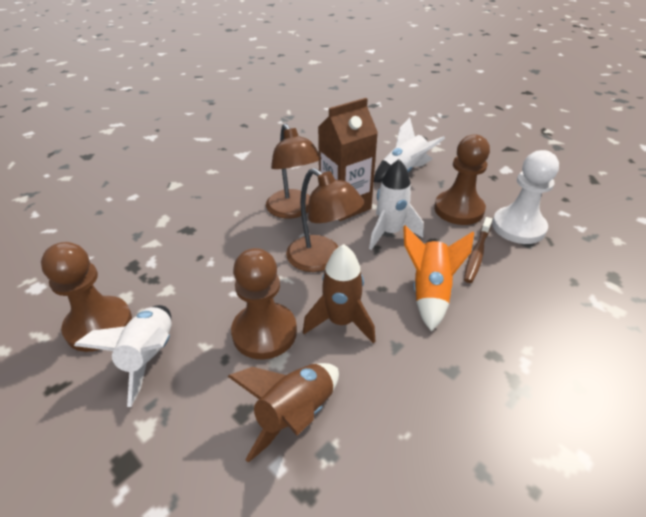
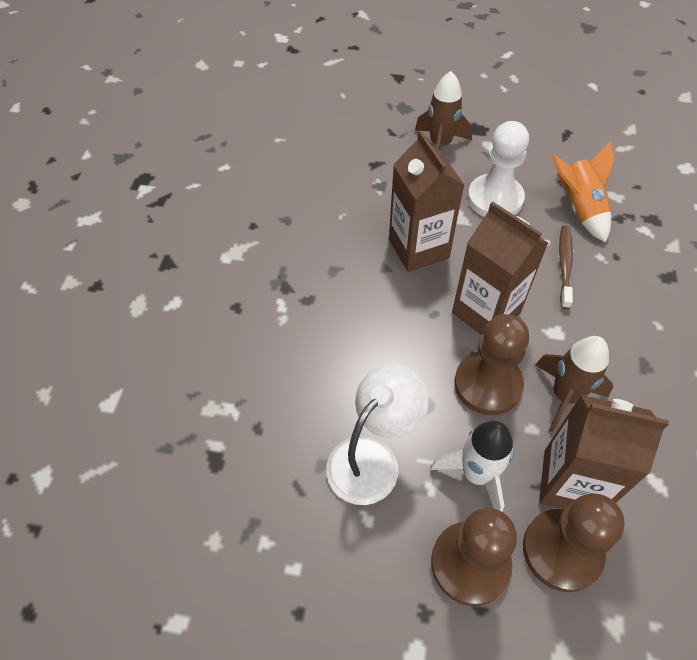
brown carton: 1 -> 3
brown lamp: 2 -> 0
white lamp: 0 -> 1
white rocket: 3 -> 1

